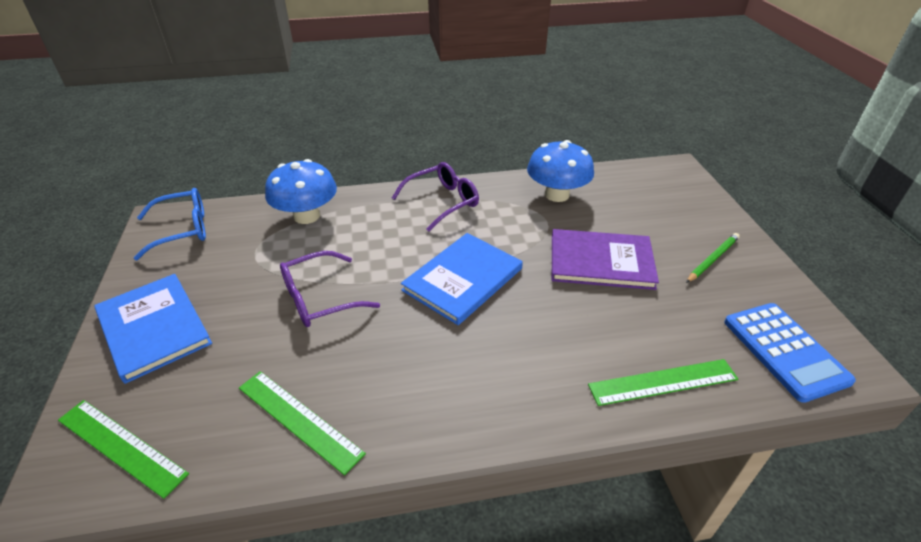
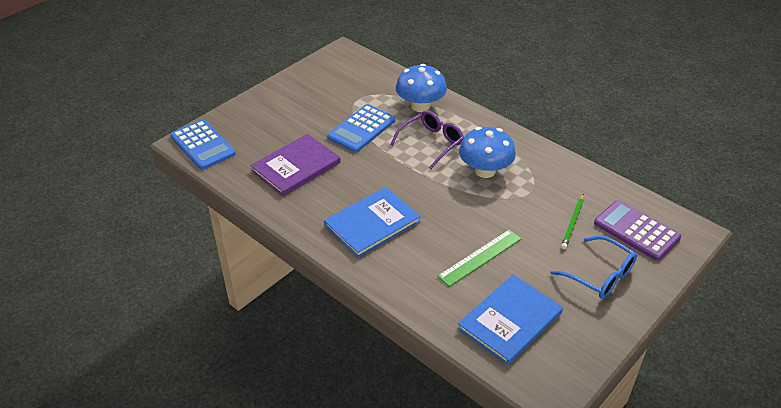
blue calculator: 1 -> 2
green ruler: 3 -> 1
purple calculator: 0 -> 1
purple glasses: 2 -> 1

